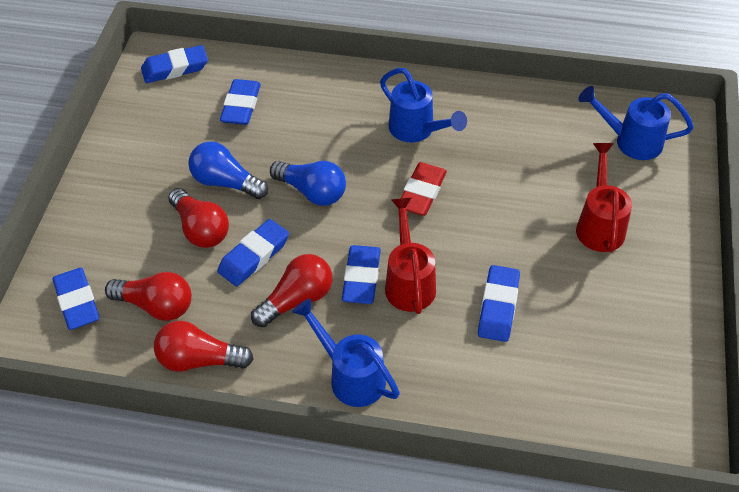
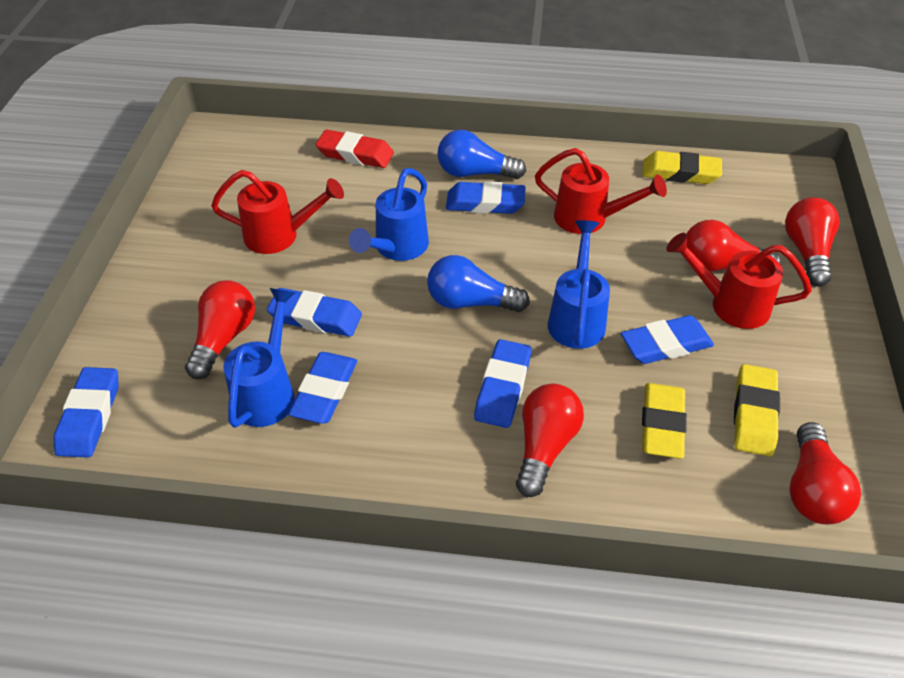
red light bulb: 4 -> 5
red watering can: 2 -> 3
yellow eraser: 0 -> 3

